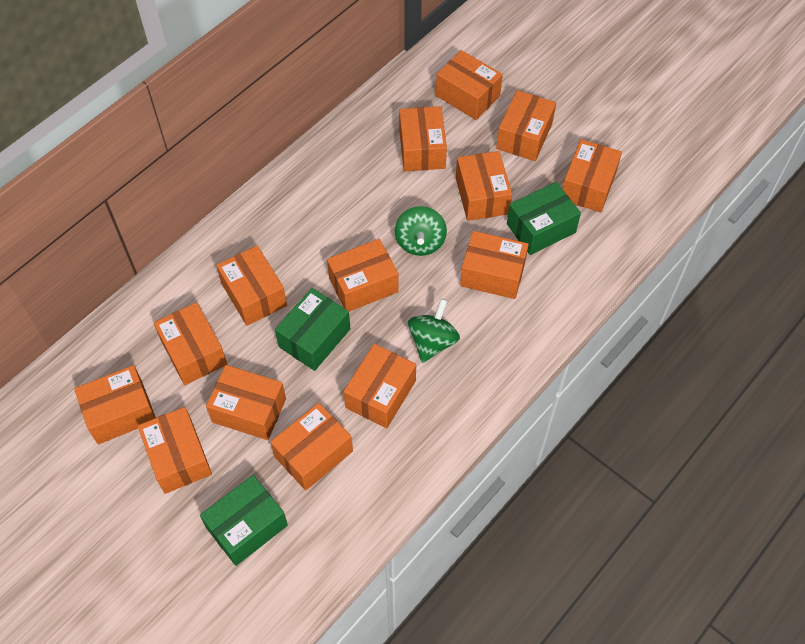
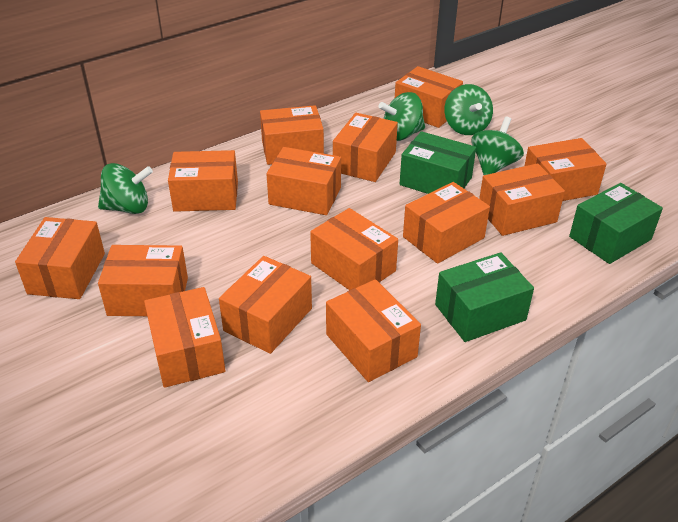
green spinning top: 2 -> 4

